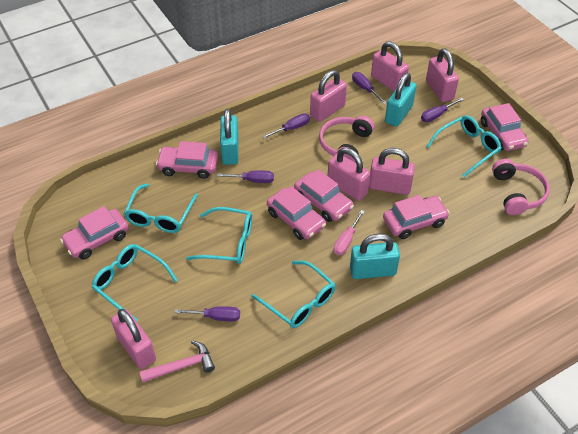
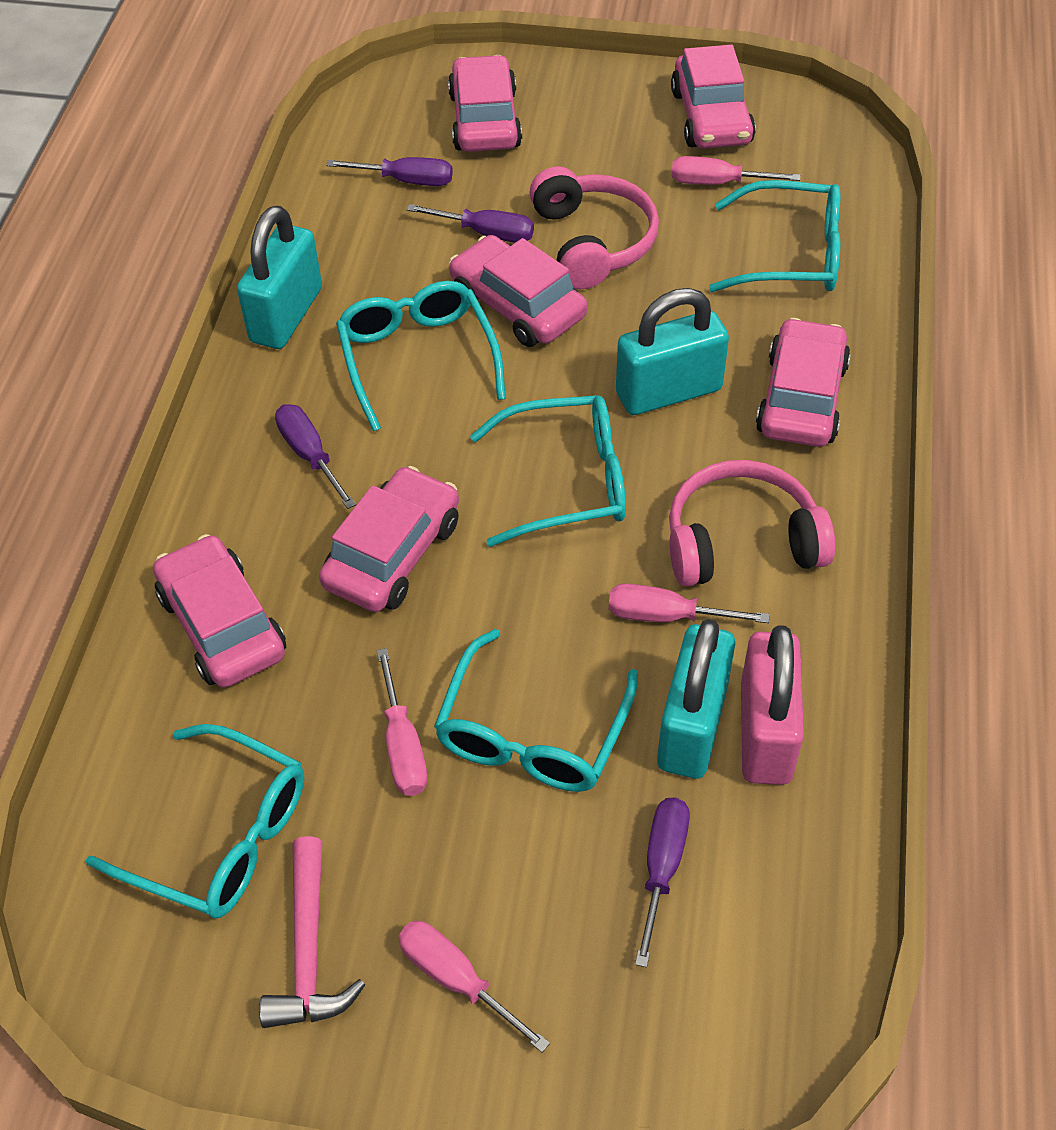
pink padlock: 6 -> 1
pink screwdriver: 1 -> 4
purple screwdriver: 5 -> 4

